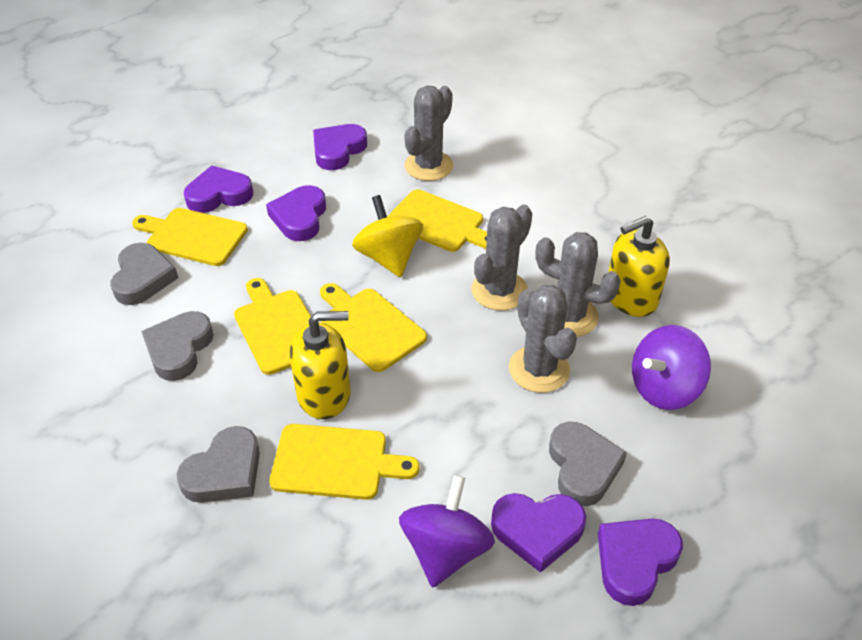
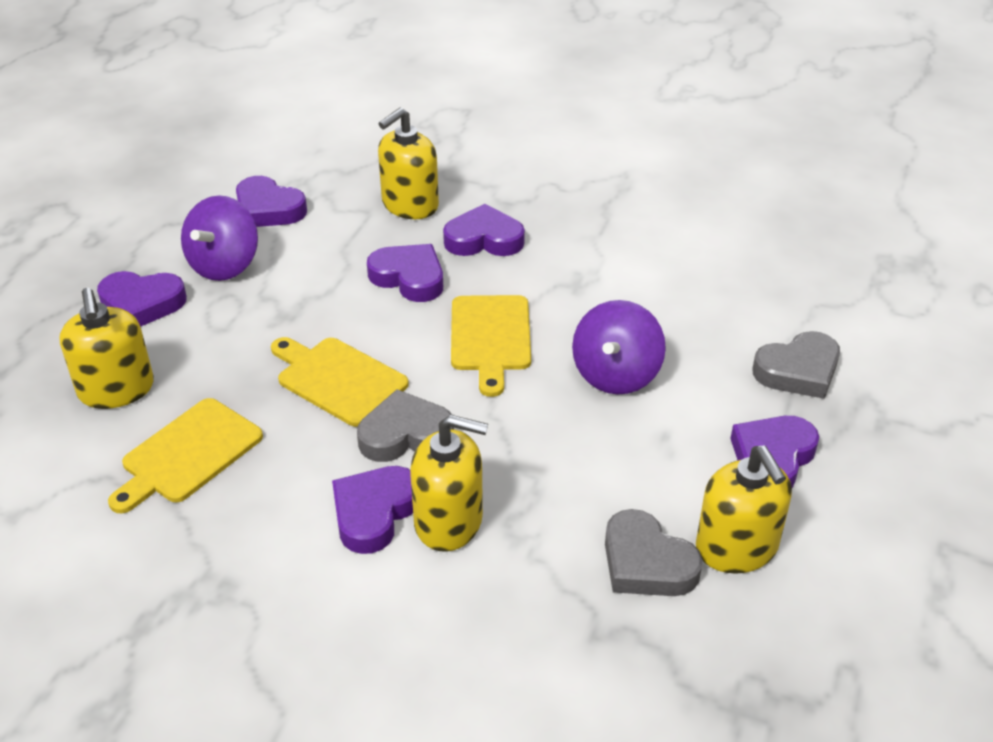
grey cactus: 4 -> 0
grey heart: 4 -> 3
purple heart: 5 -> 6
yellow cutting board: 5 -> 3
yellow soap dispenser: 2 -> 4
yellow spinning top: 1 -> 0

